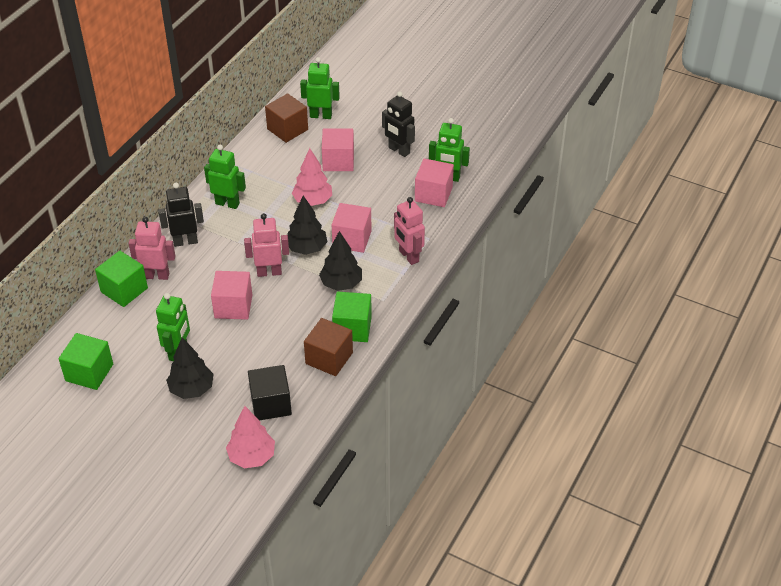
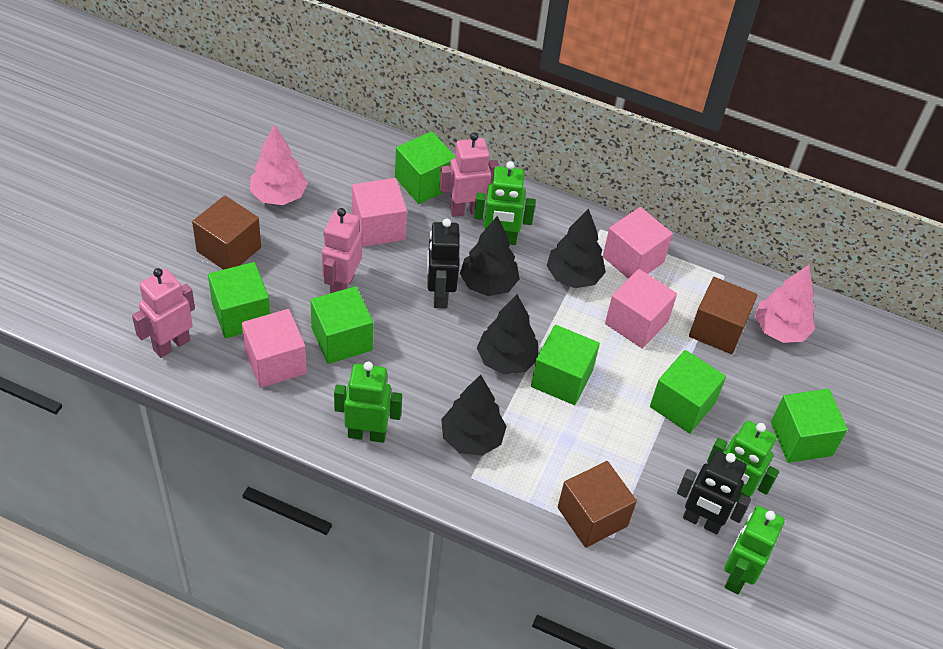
black cube: 1 -> 0
black tree: 3 -> 4
brown cube: 2 -> 3
green cube: 3 -> 6

